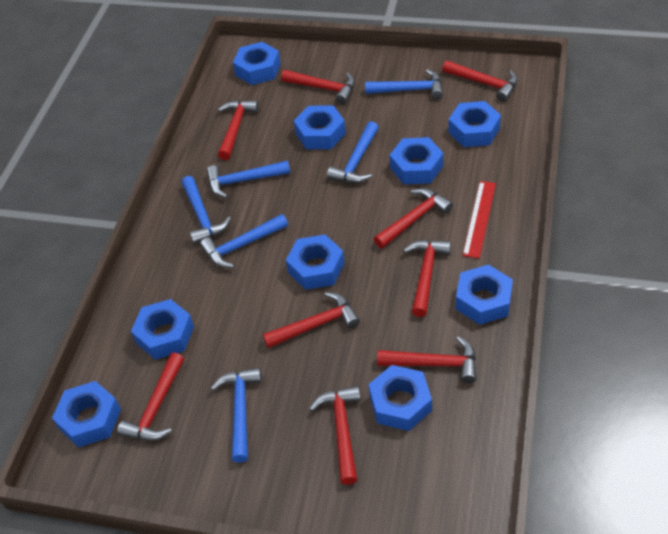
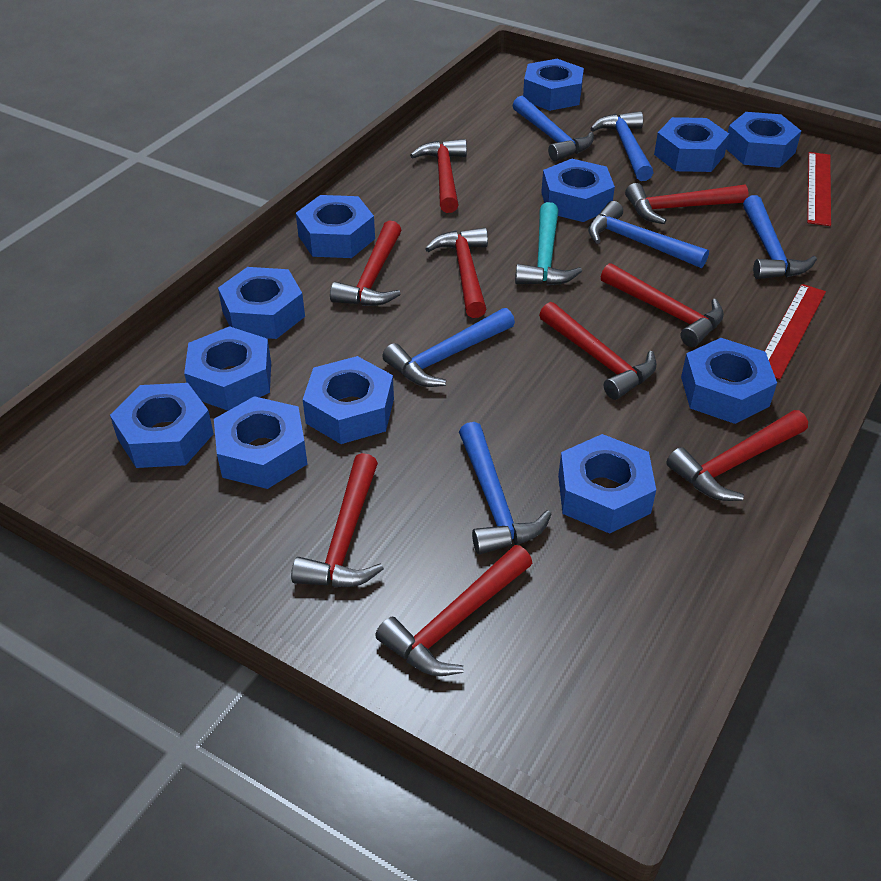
blue nut: 9 -> 12
red ruler: 1 -> 2
turquoise hammer: 0 -> 1

